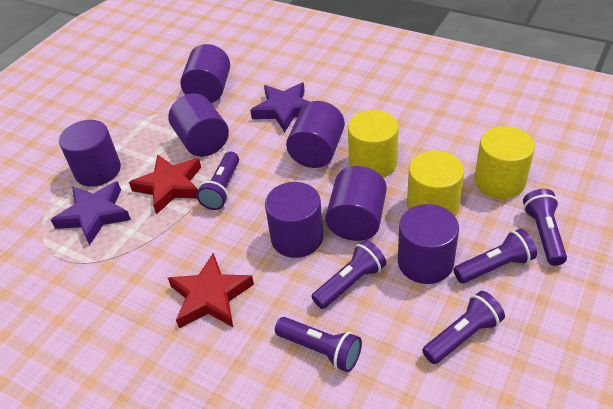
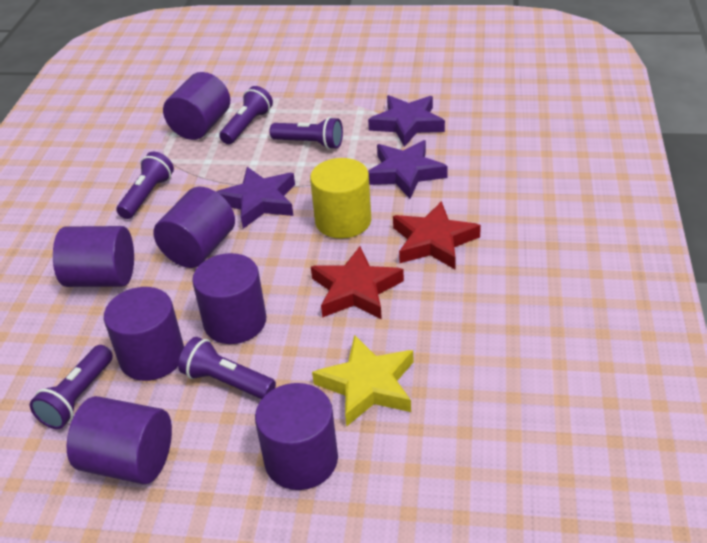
purple flashlight: 6 -> 5
purple star: 2 -> 3
yellow cylinder: 3 -> 1
yellow star: 0 -> 1

